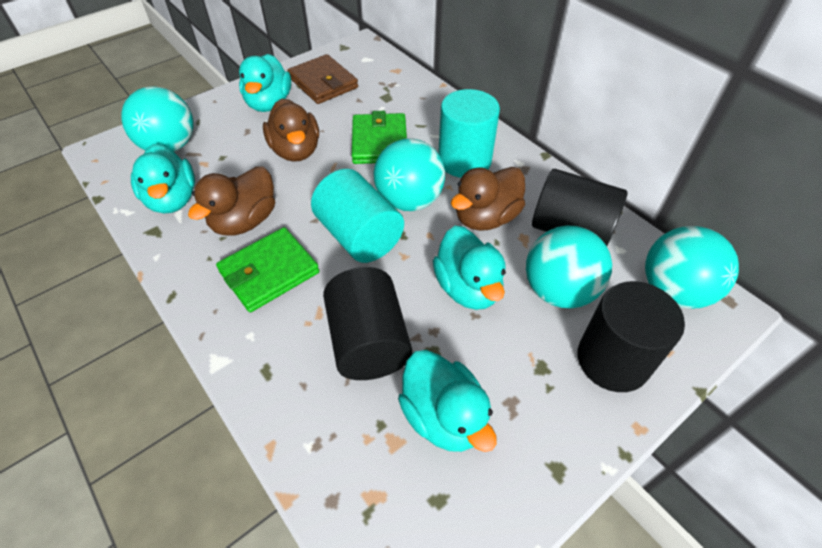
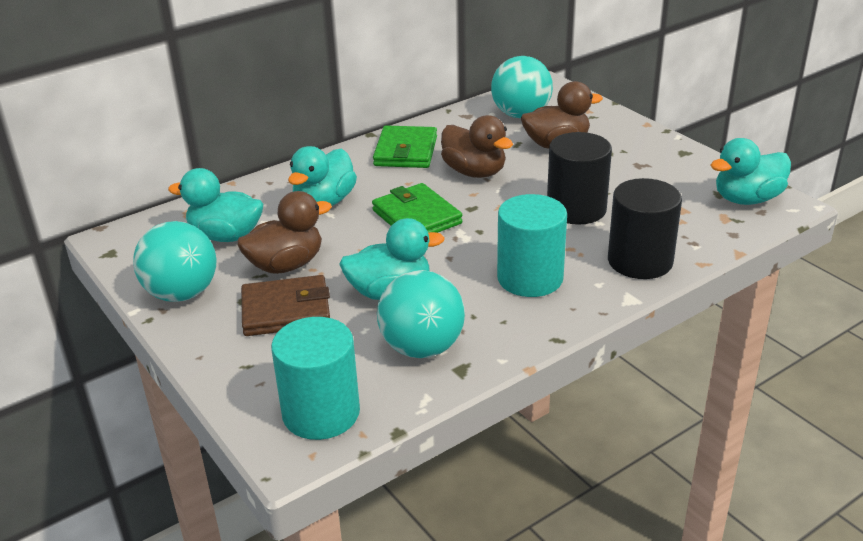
black cylinder: 3 -> 2
turquoise ball: 4 -> 3

